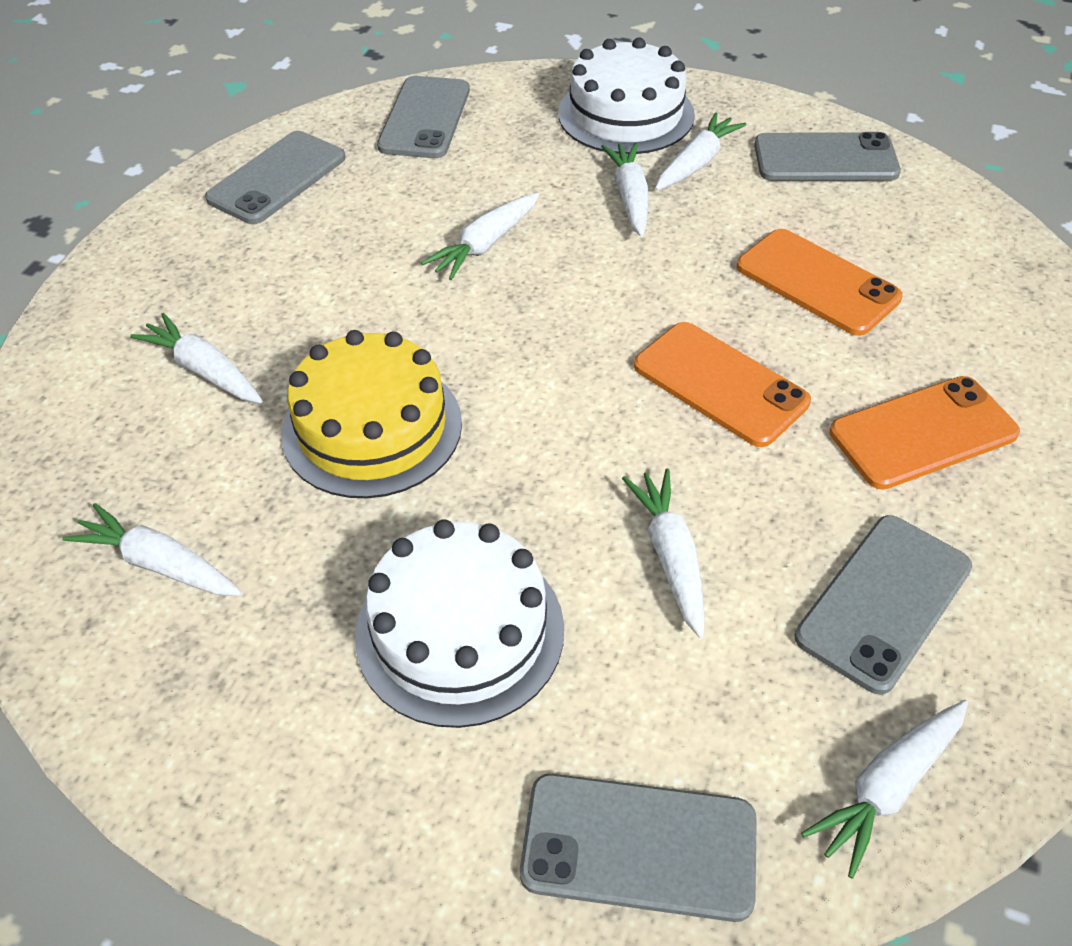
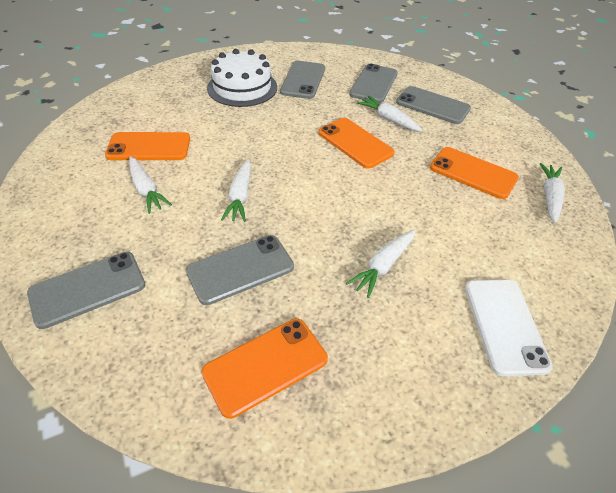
orange phone: 3 -> 4
white cake: 2 -> 1
white carrot: 7 -> 5
white phone: 0 -> 1
yellow cake: 1 -> 0

